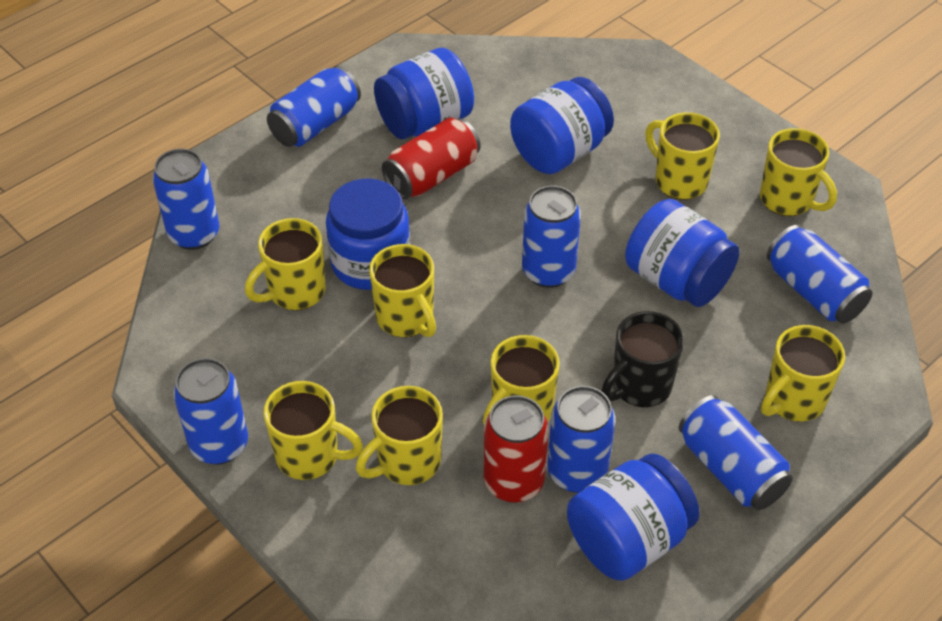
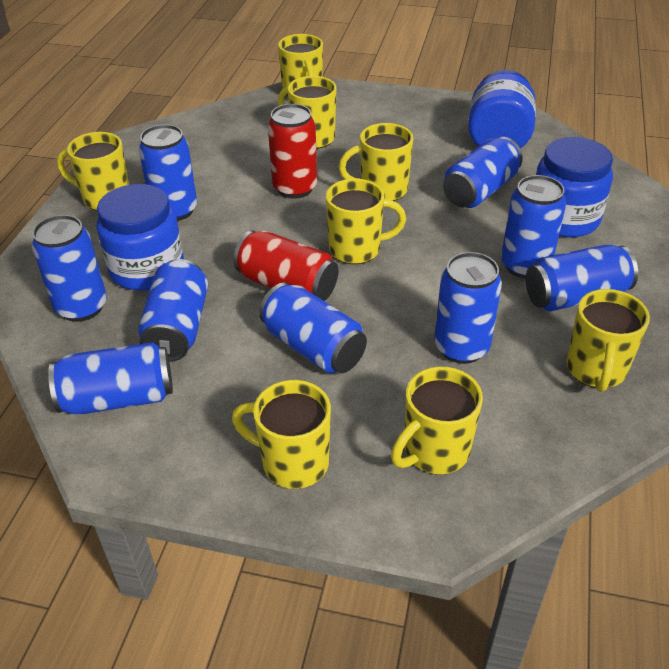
black mug: 1 -> 0
blue can: 7 -> 9
blue jar: 5 -> 3

